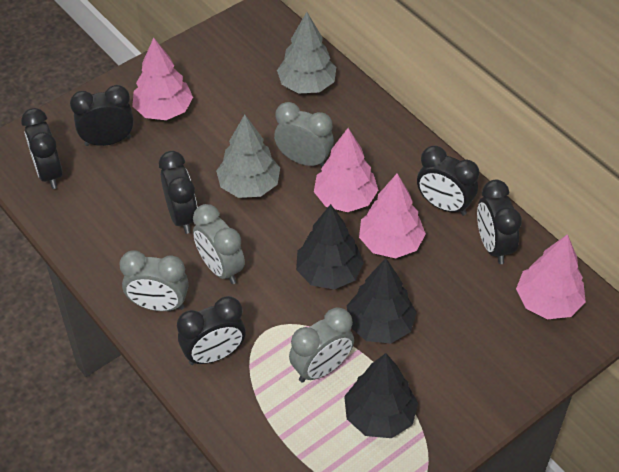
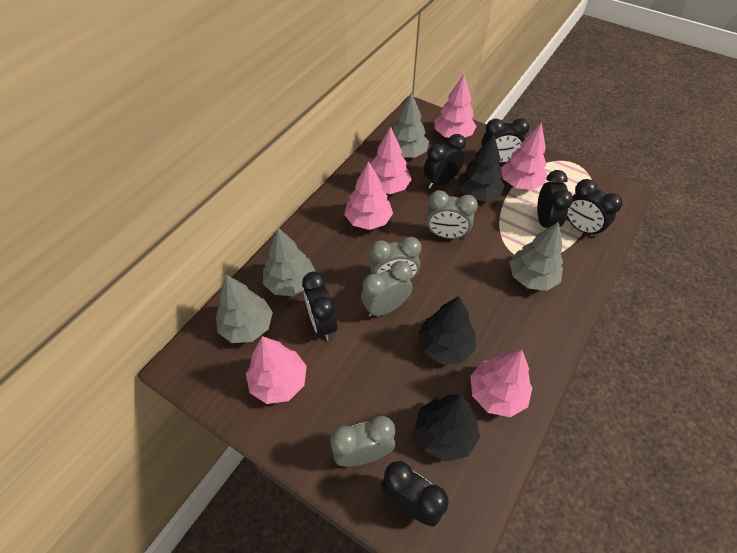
grey tree: 2 -> 4
pink tree: 4 -> 6

